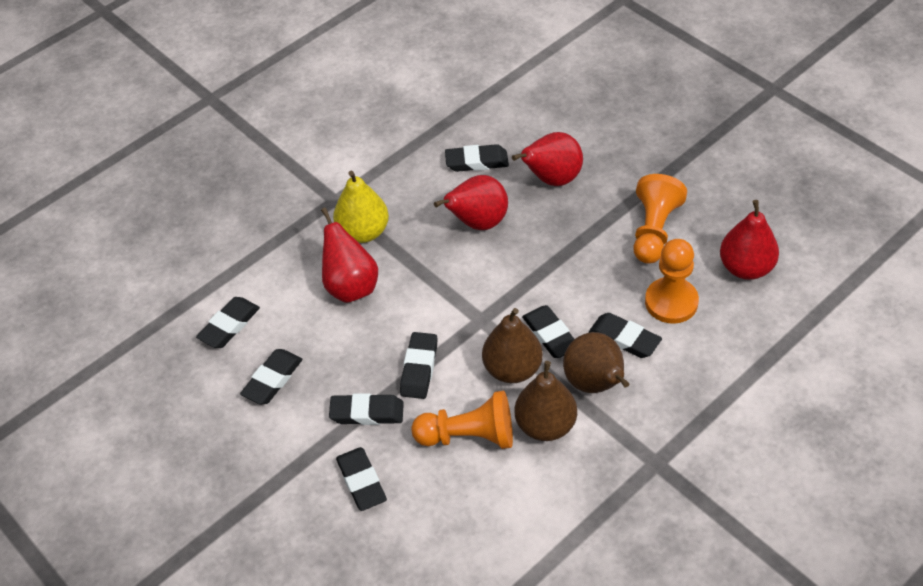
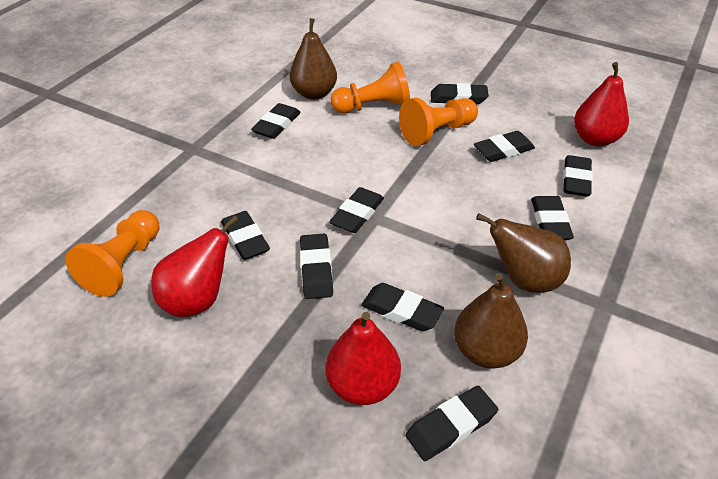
black eraser: 8 -> 10
red pear: 4 -> 3
yellow pear: 1 -> 0

